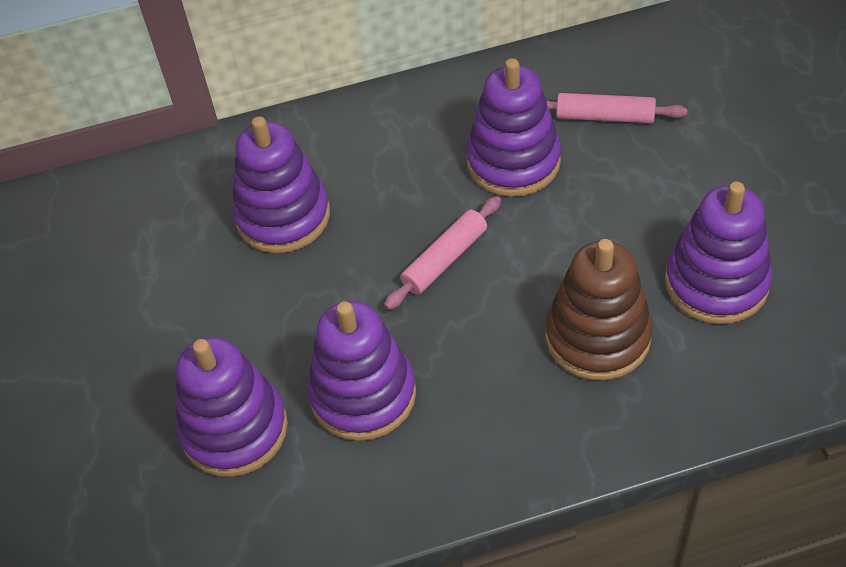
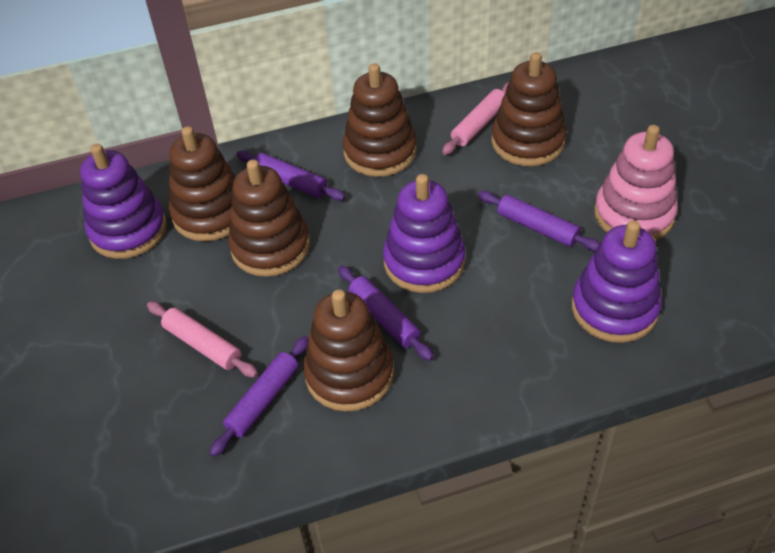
brown stacking toy: 1 -> 5
pink stacking toy: 0 -> 1
purple rolling pin: 0 -> 4
purple stacking toy: 5 -> 3

